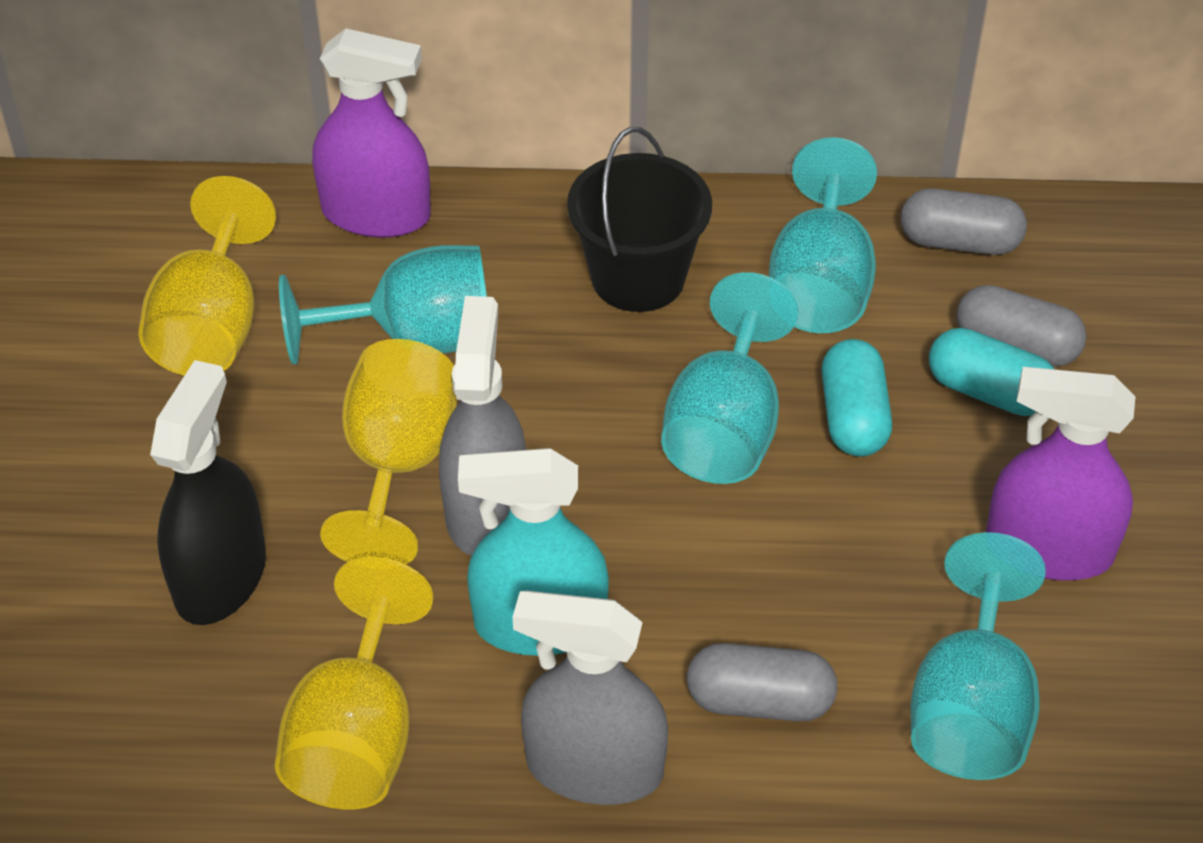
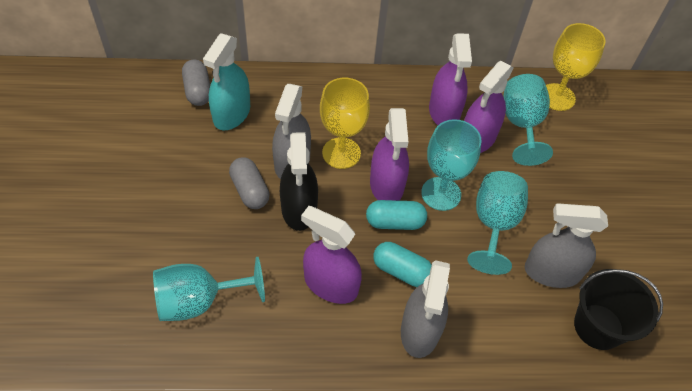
grey capsule: 3 -> 2
grey spray bottle: 2 -> 3
purple spray bottle: 2 -> 4
yellow goblet: 3 -> 2

